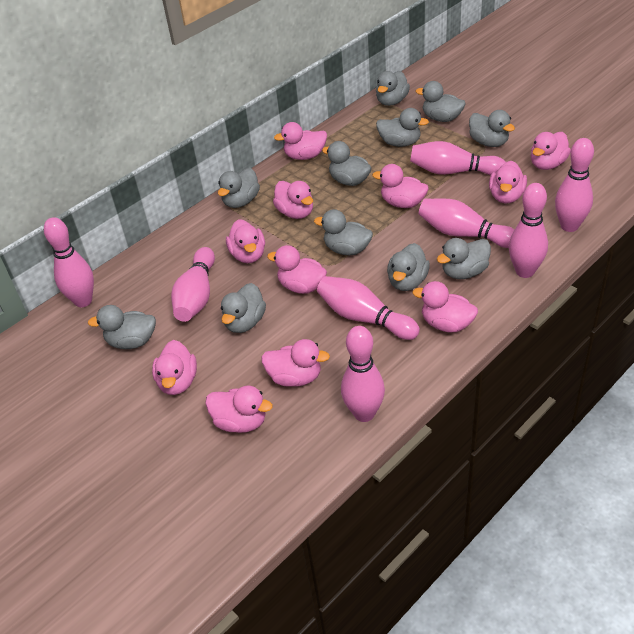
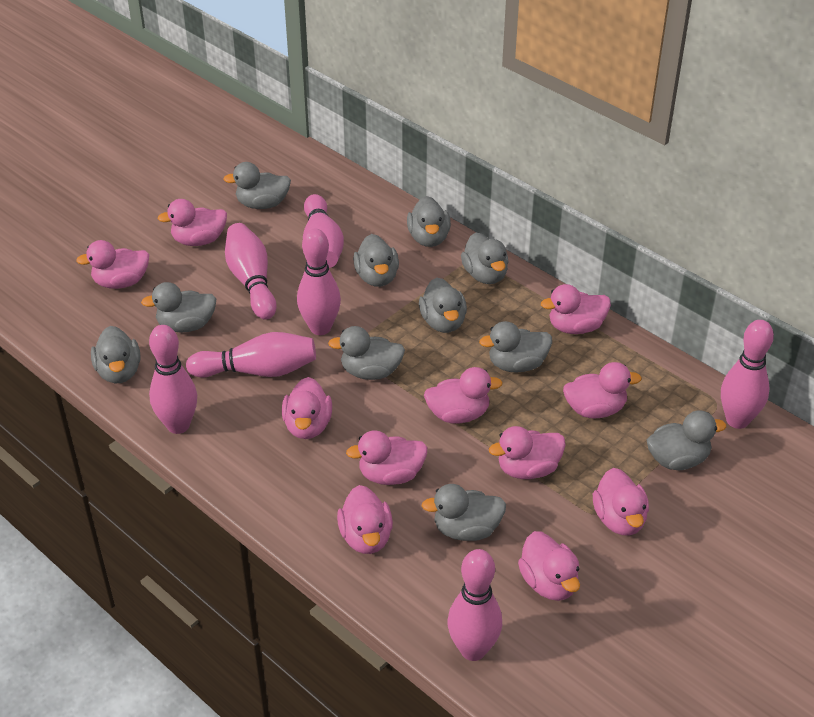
pink bowling pin: 8 -> 7

